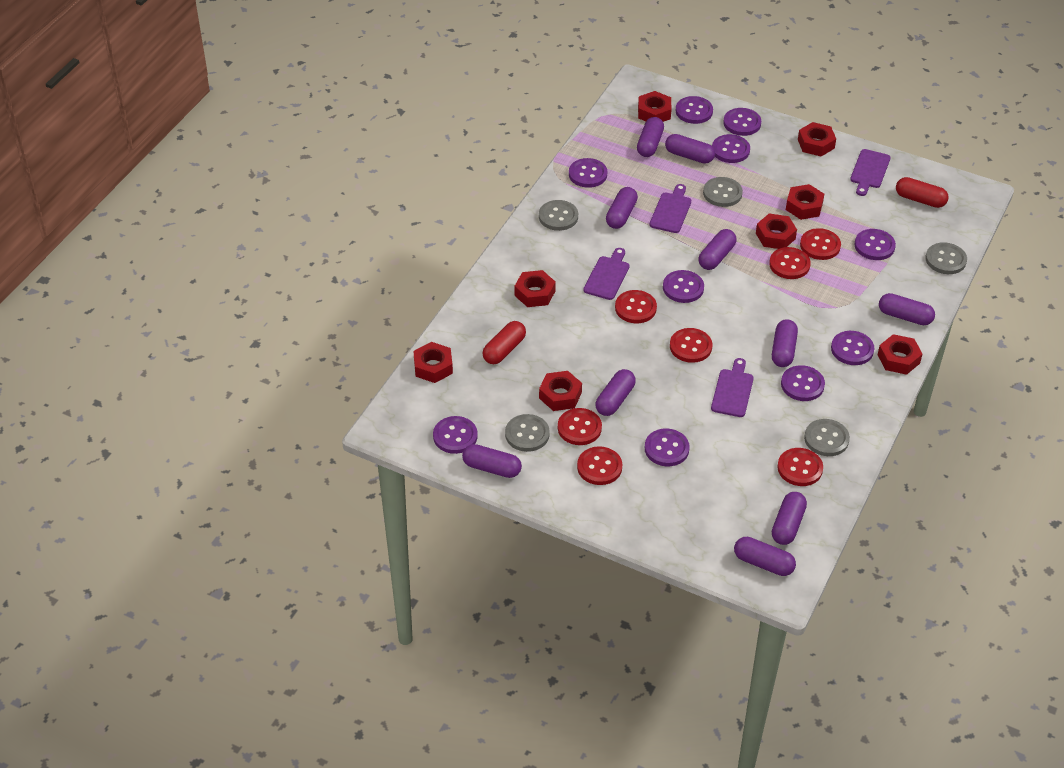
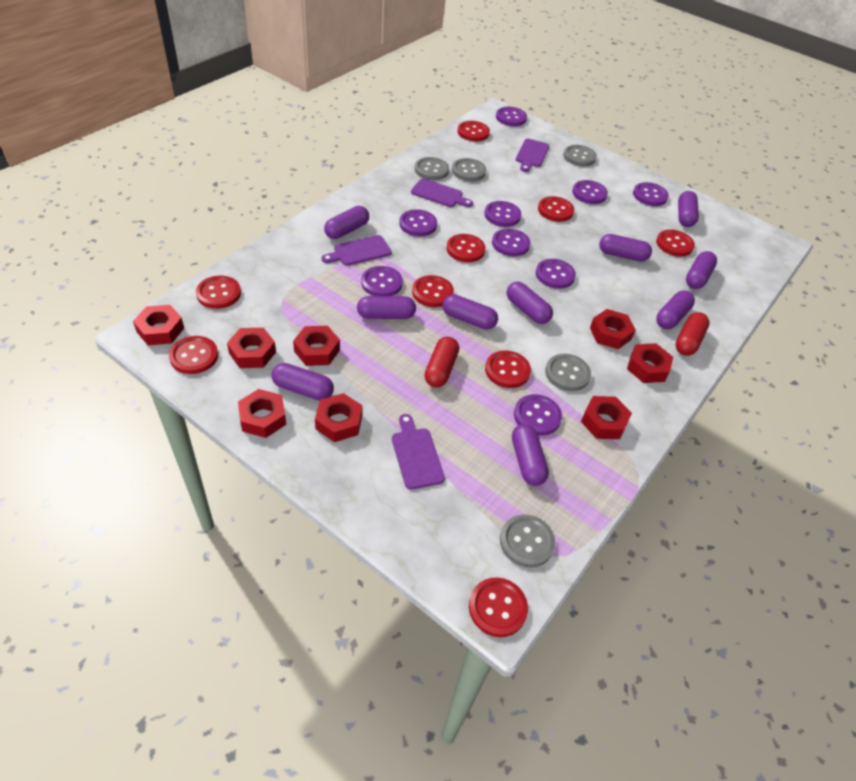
purple button: 10 -> 9
red button: 7 -> 9

